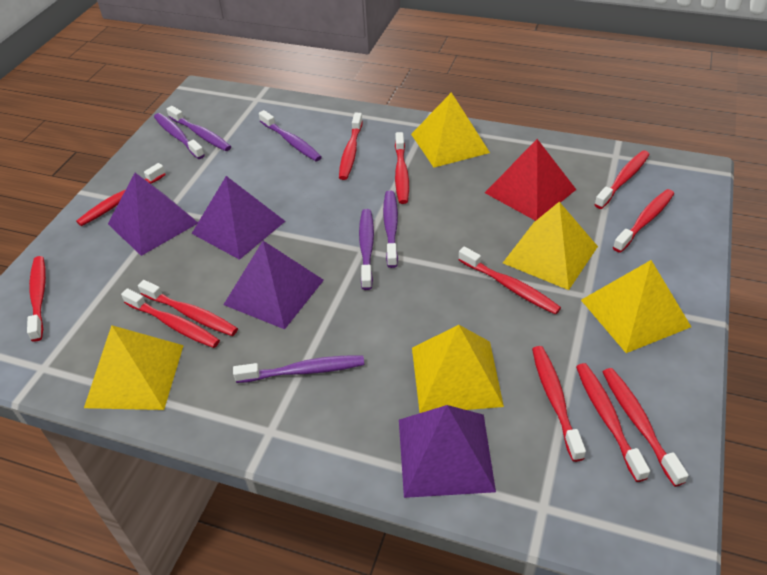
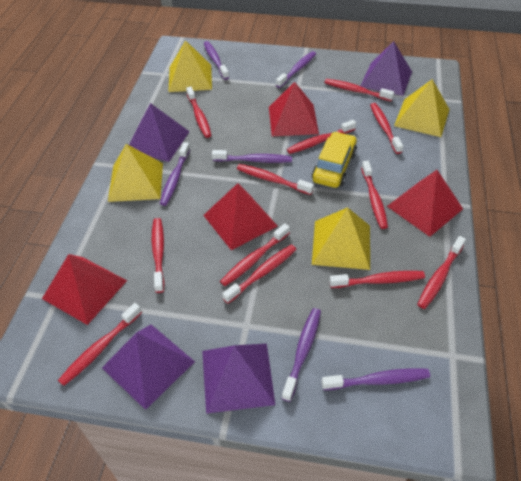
red pyramid: 1 -> 4
yellow car: 0 -> 1
yellow pyramid: 5 -> 4

